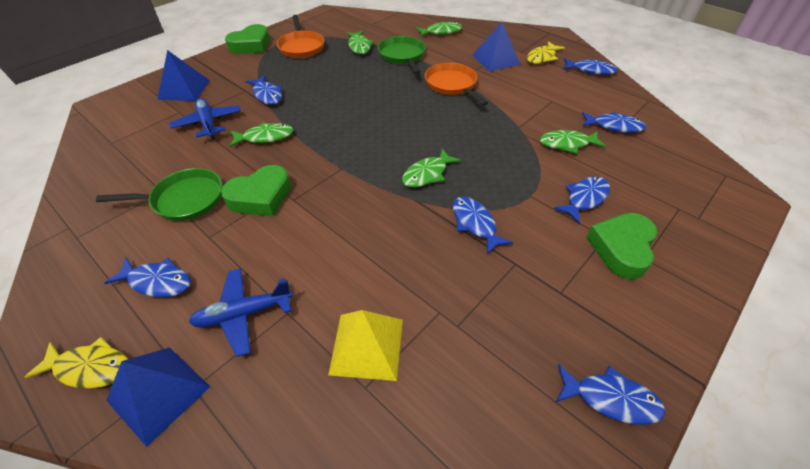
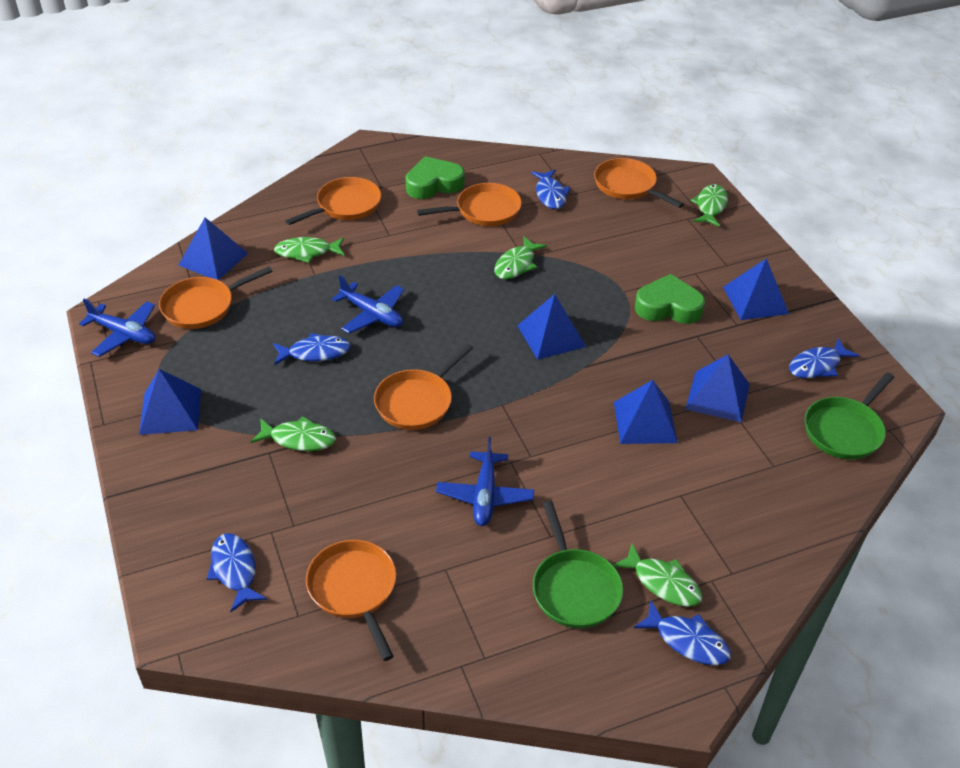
blue fish: 7 -> 5
blue plane: 2 -> 3
blue pyramid: 3 -> 6
green heart: 3 -> 2
orange pan: 2 -> 6
yellow fish: 2 -> 0
yellow pyramid: 1 -> 0

